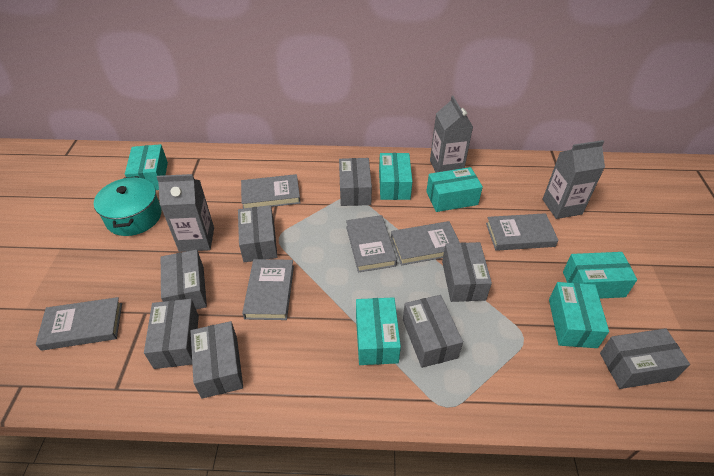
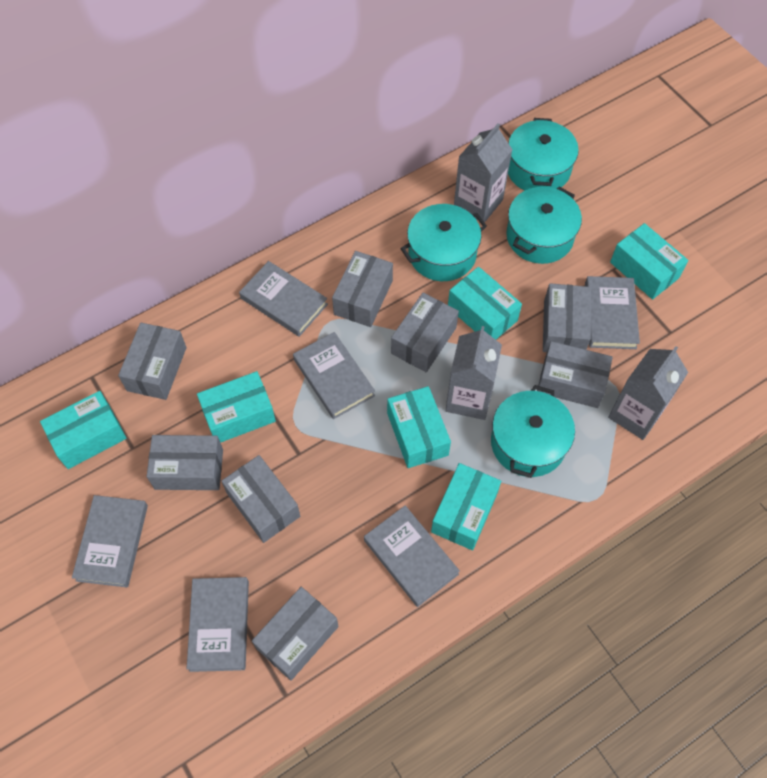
turquoise pot: 1 -> 4

